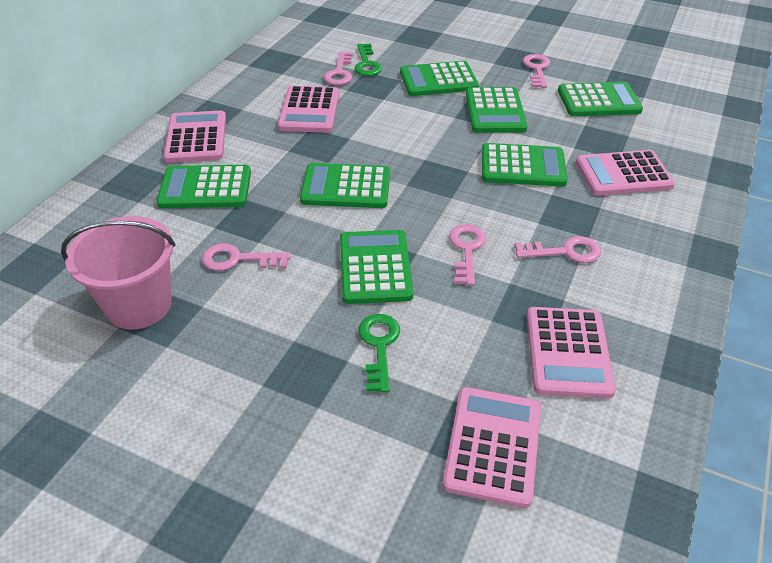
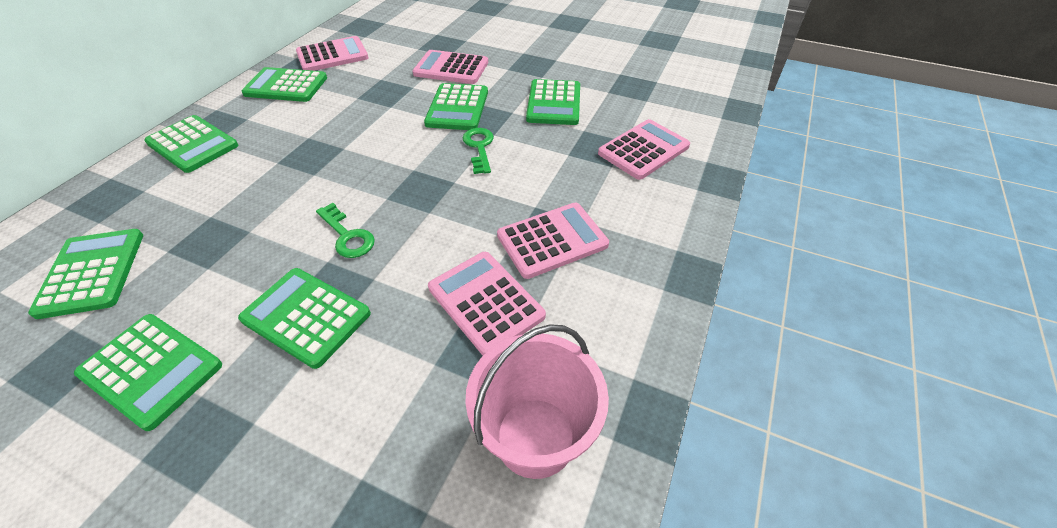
pink key: 5 -> 0

